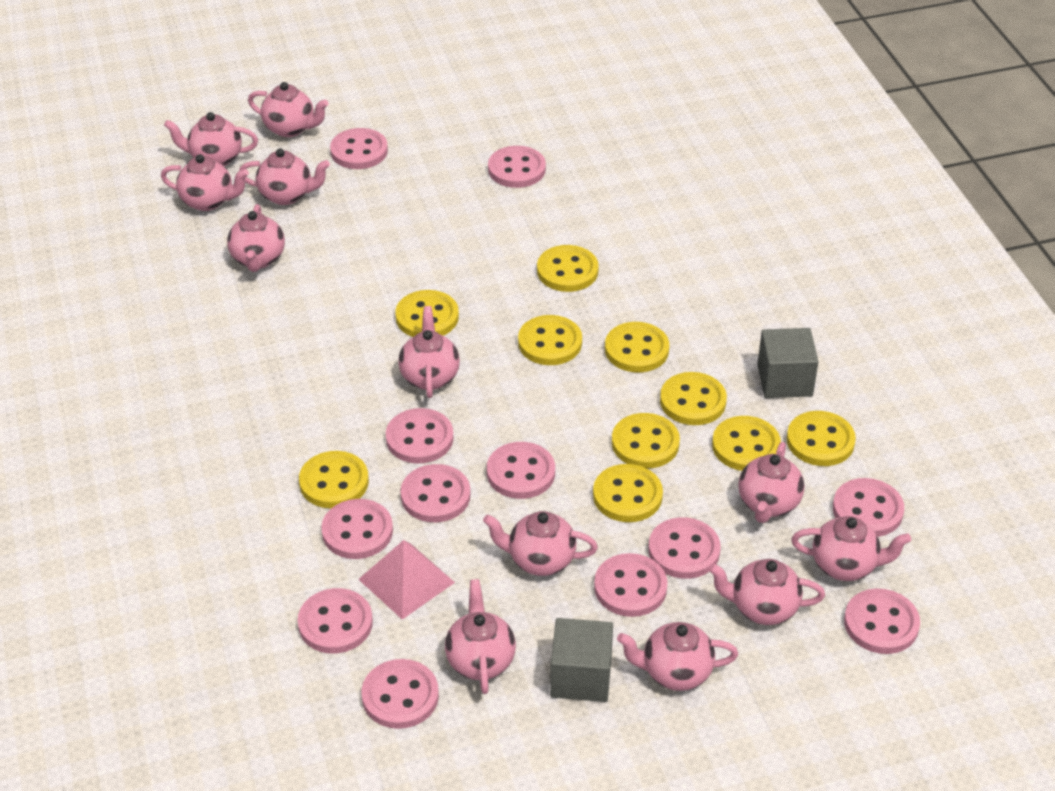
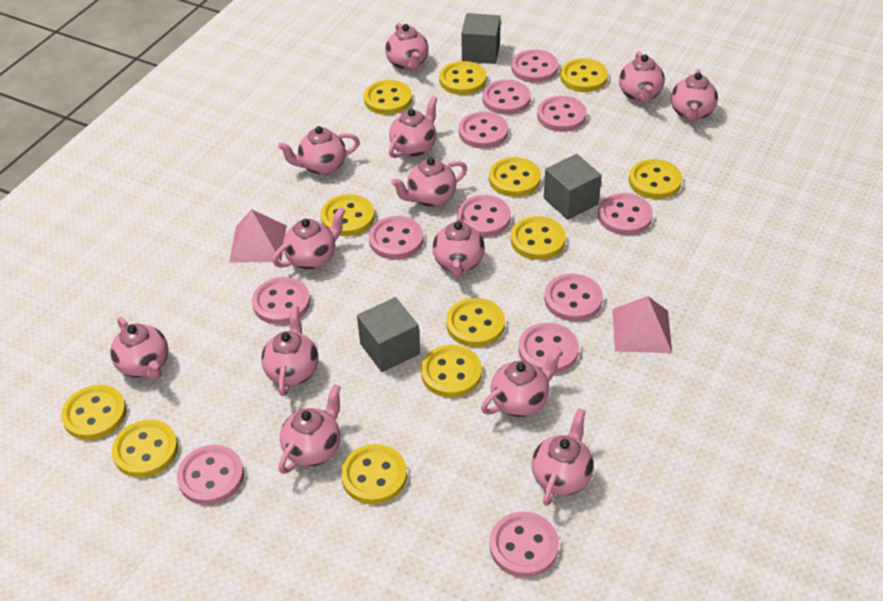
grey cube: 2 -> 3
pink pyramid: 1 -> 2
pink teapot: 12 -> 13
yellow button: 10 -> 12

